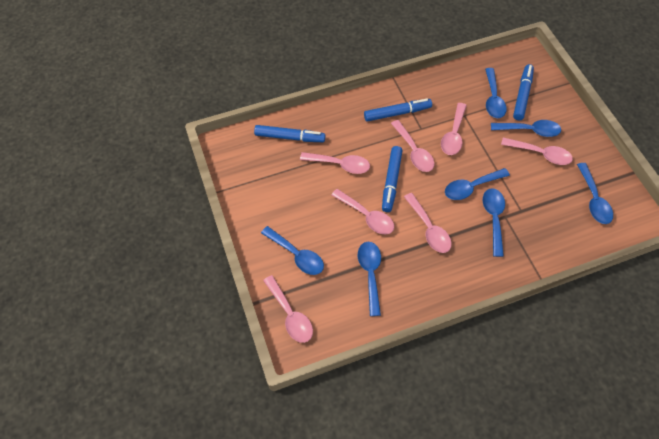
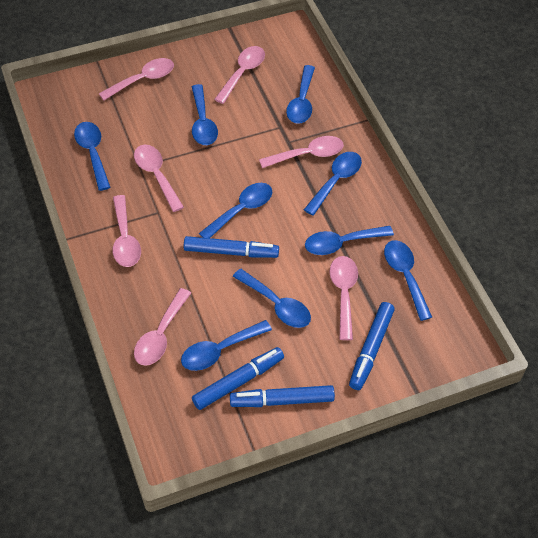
blue spoon: 7 -> 9

